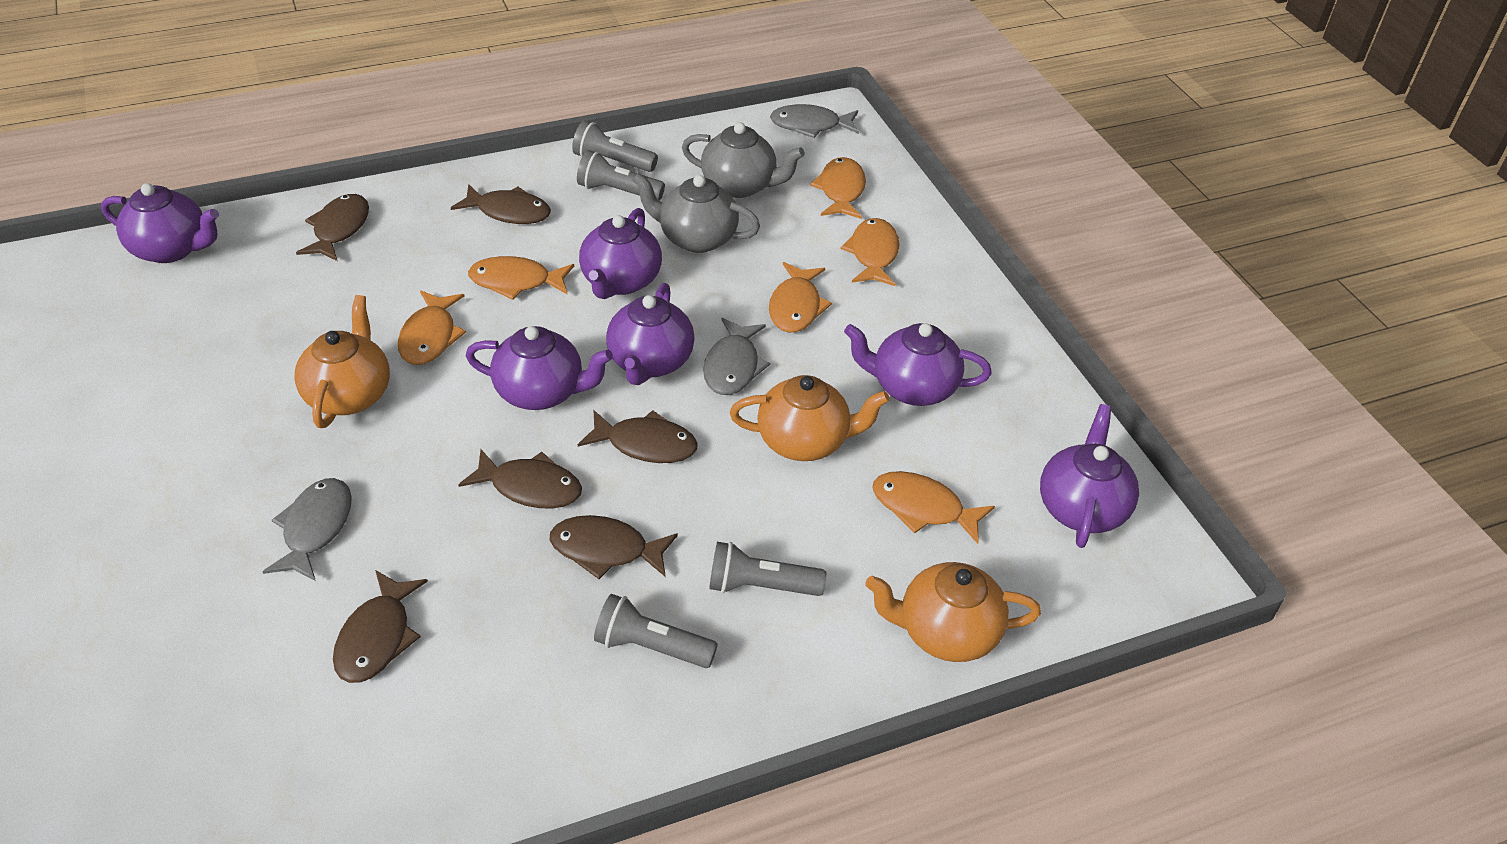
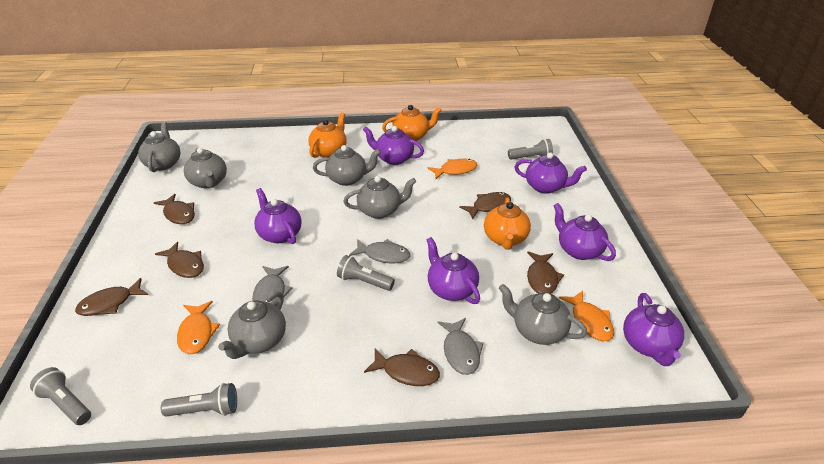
grey teapot: 2 -> 6
orange fish: 6 -> 3

